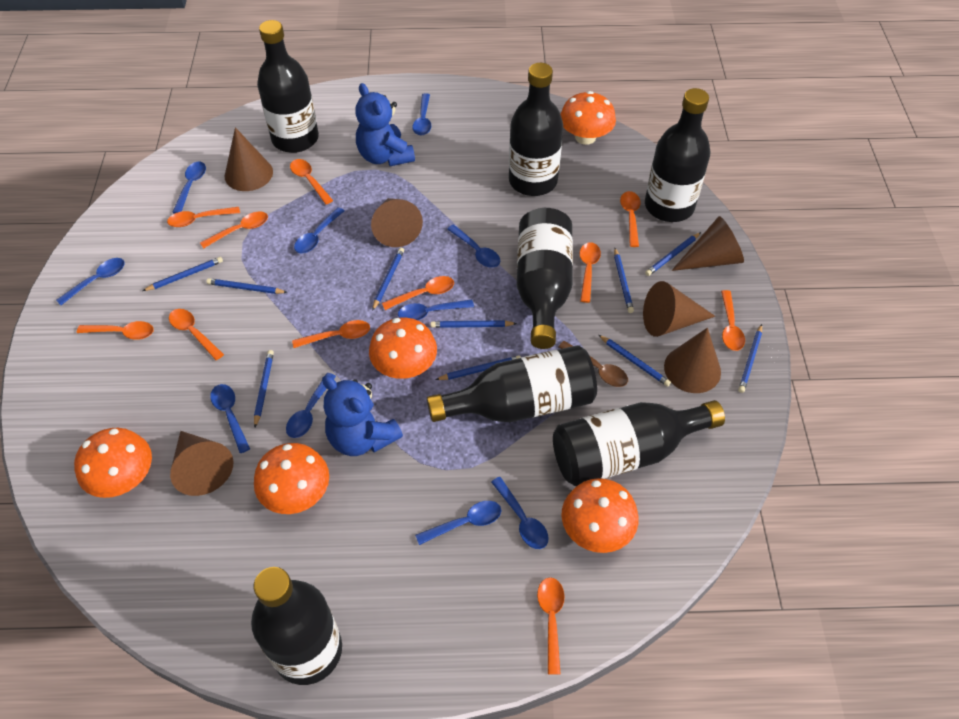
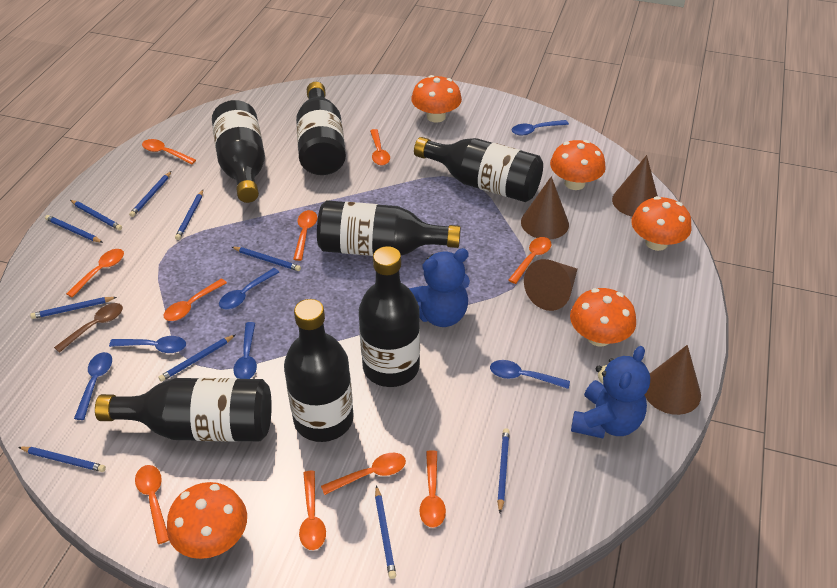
blue spoon: 10 -> 6
brown cone: 6 -> 4
orange spoon: 11 -> 10

